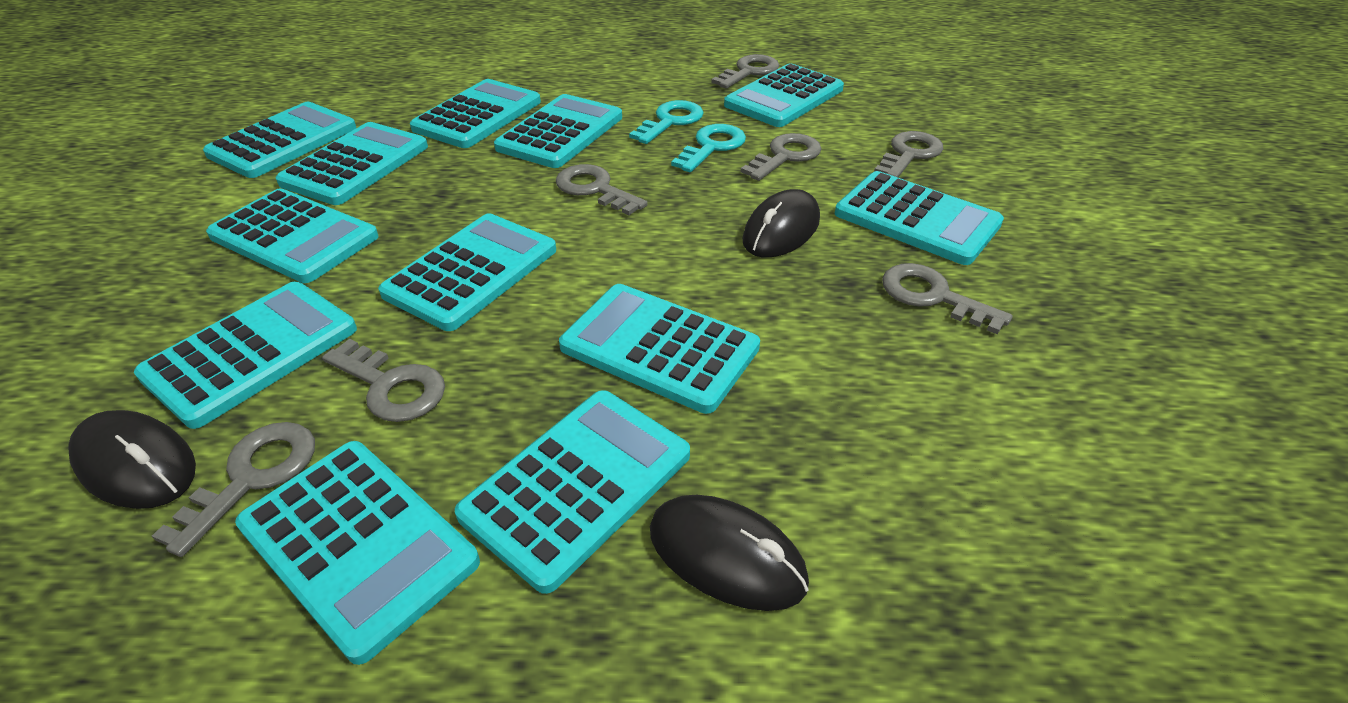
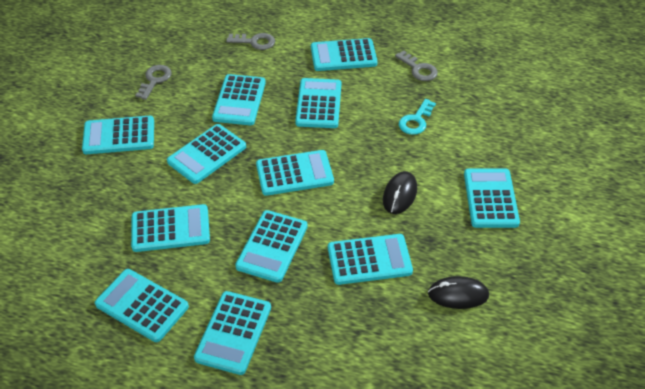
black mouse: 3 -> 2
grey key: 7 -> 3
turquoise key: 2 -> 1

